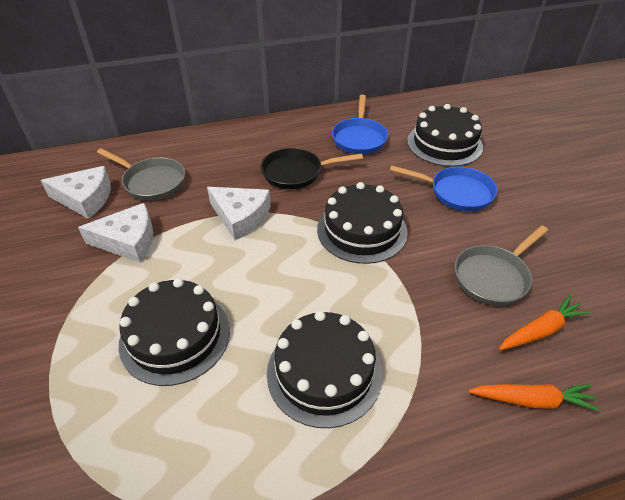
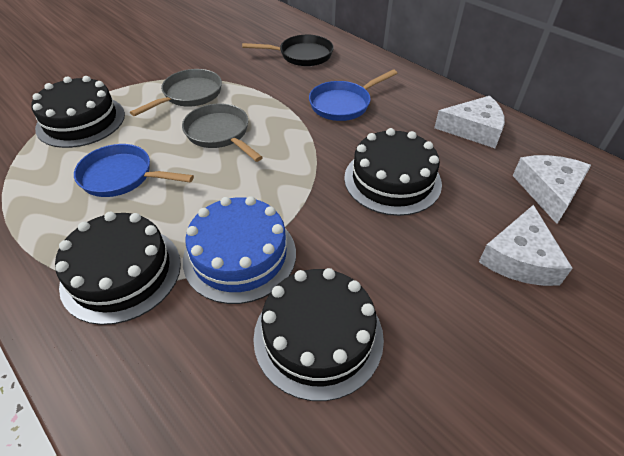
blue cake: 0 -> 1
orange carrot: 2 -> 0

